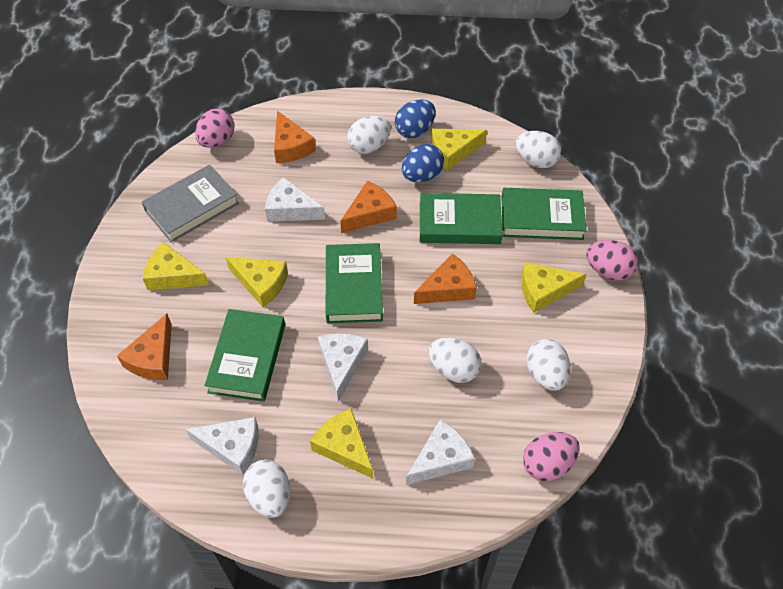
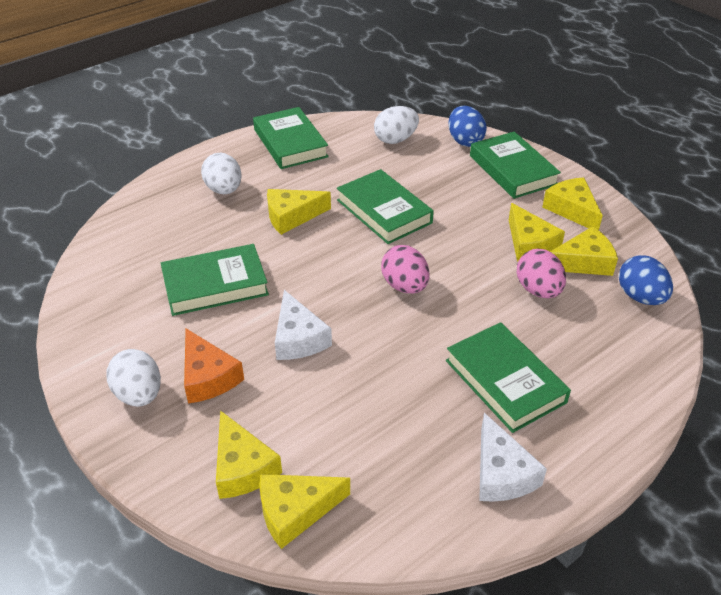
green book: 4 -> 5
grey book: 1 -> 0
orange cheese: 4 -> 1
pink egg: 3 -> 2
white cheese: 4 -> 2
white egg: 5 -> 3
yellow cheese: 5 -> 6

